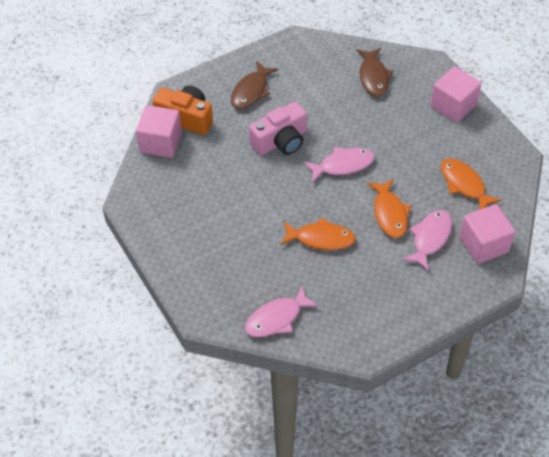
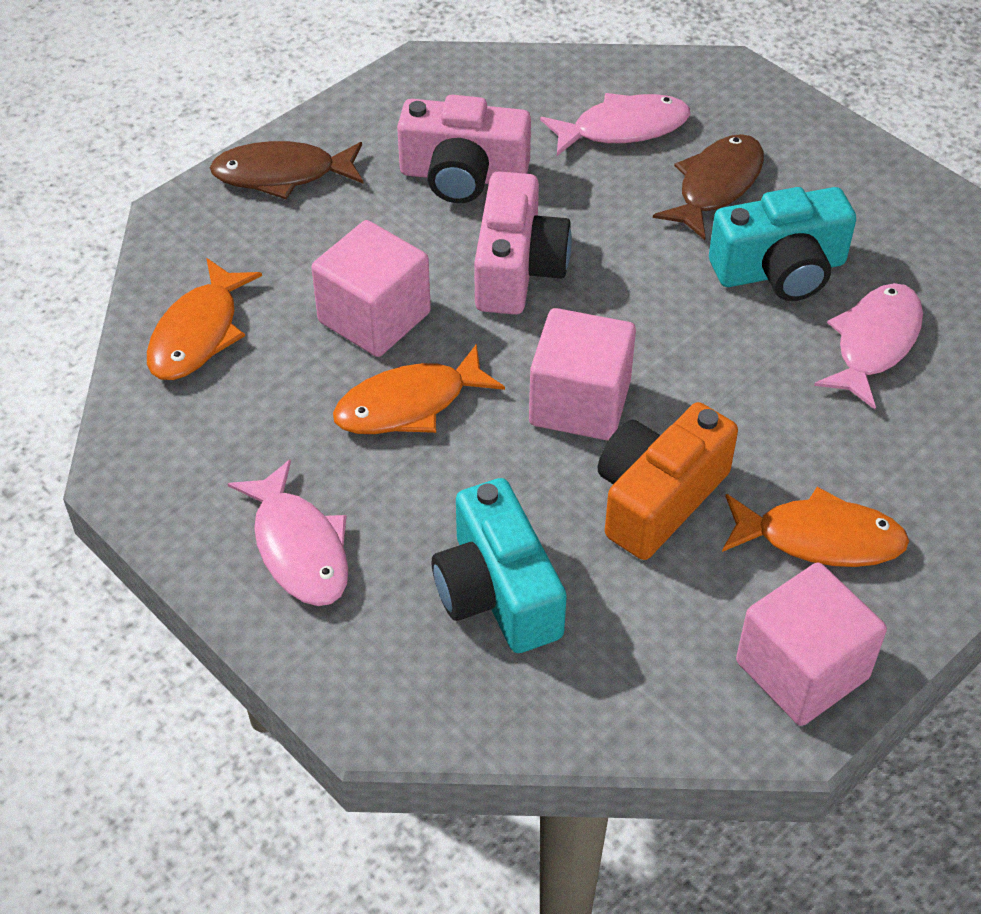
pink camera: 1 -> 2
turquoise camera: 0 -> 2

